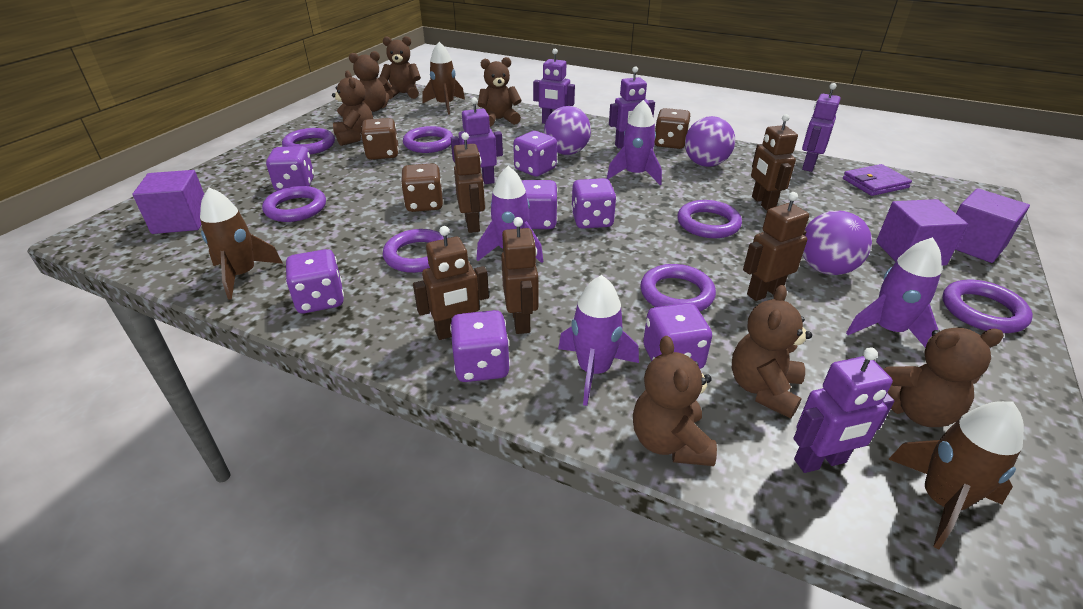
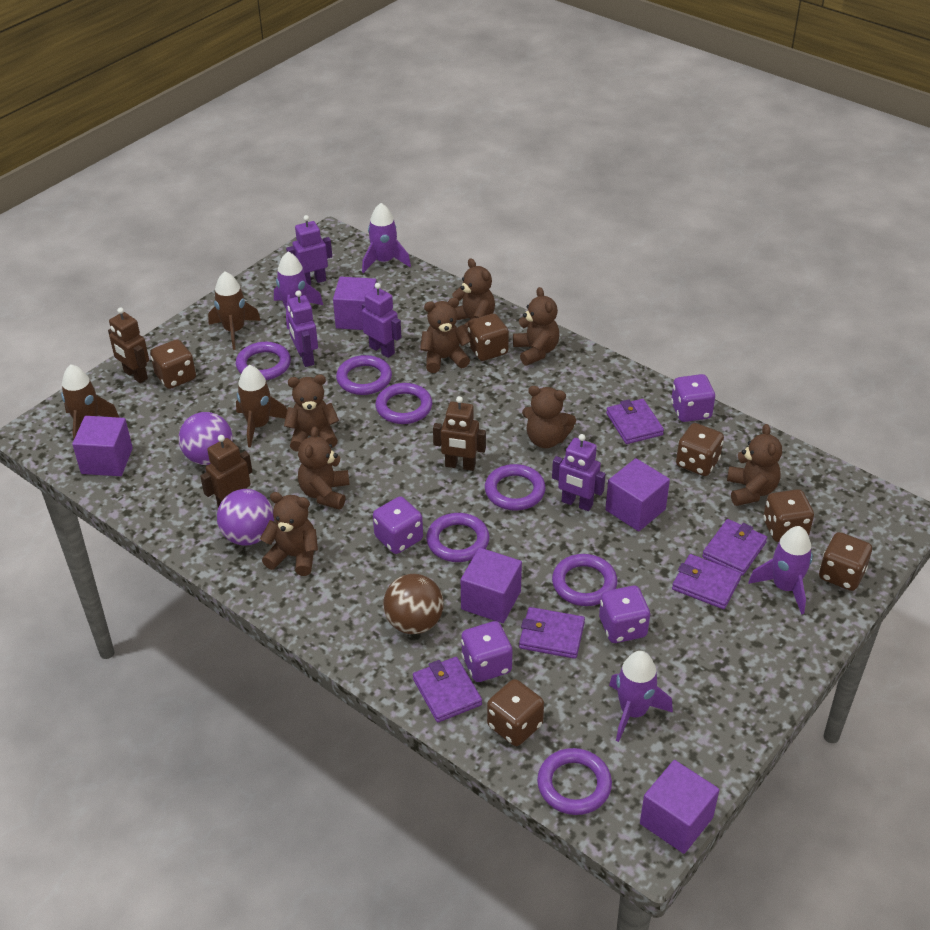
brown ball: 0 -> 1
brown dice: 3 -> 6
brown robot: 5 -> 3
brown teddy bear: 7 -> 8
purple ball: 3 -> 2
purple cube: 3 -> 5
purple dice: 7 -> 4
purple robot: 5 -> 4
purple wallet: 1 -> 5

